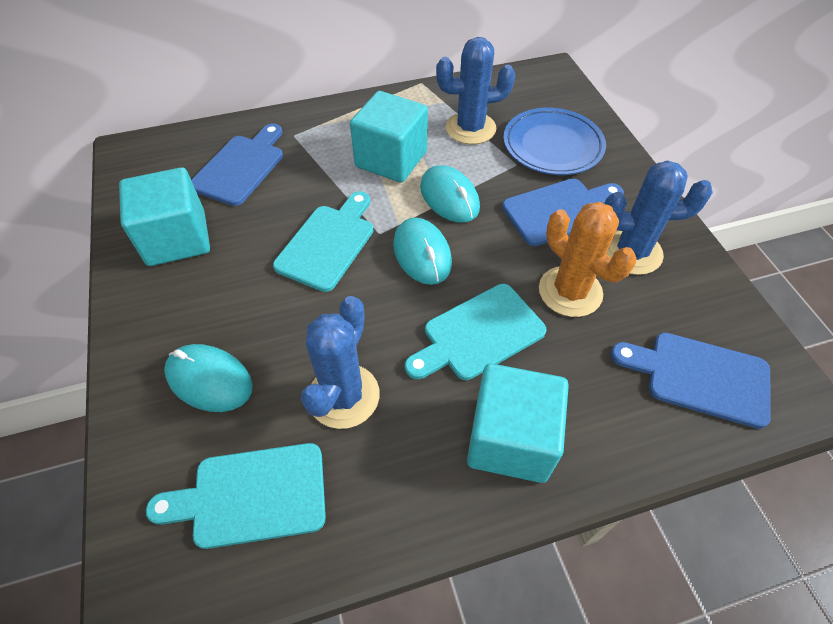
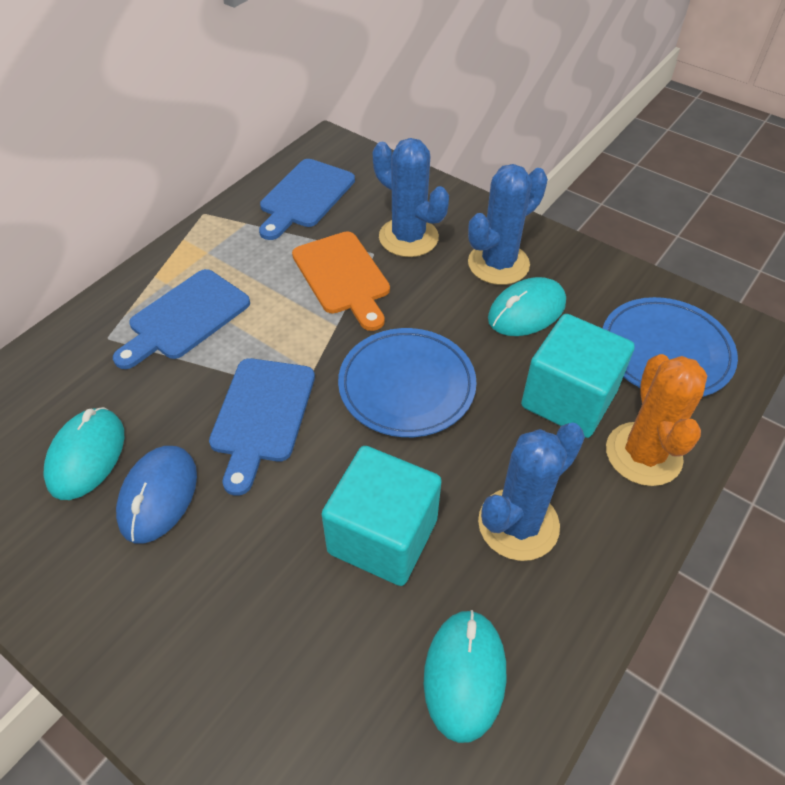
blue mouse: 0 -> 1
blue plate: 1 -> 2
orange cutting board: 0 -> 1
turquoise cube: 3 -> 2
turquoise cutting board: 3 -> 0

